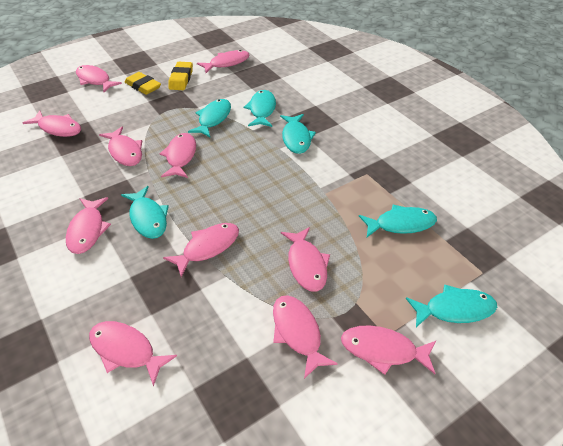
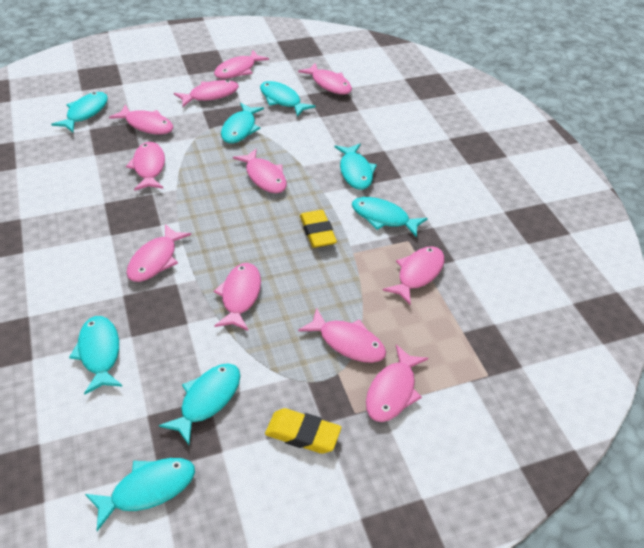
turquoise fish: 6 -> 8

